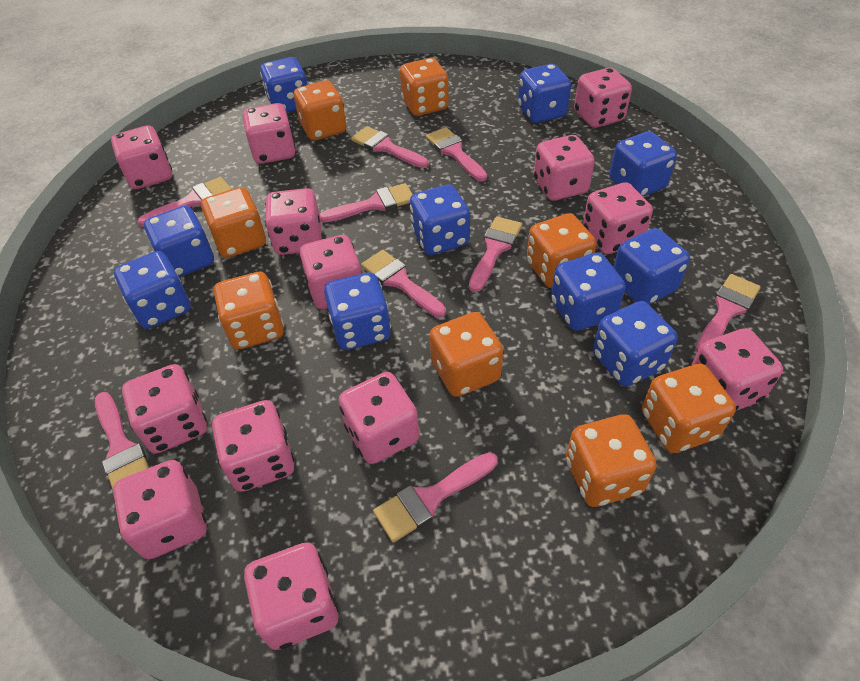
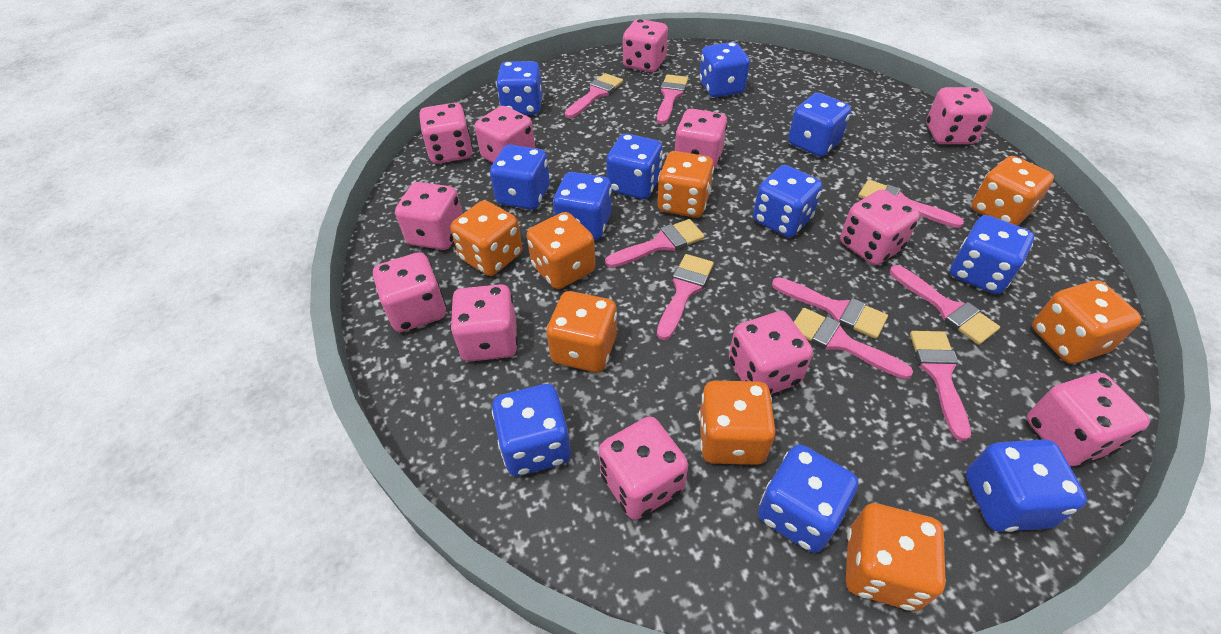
blue dice: 10 -> 11
pink dice: 13 -> 12

